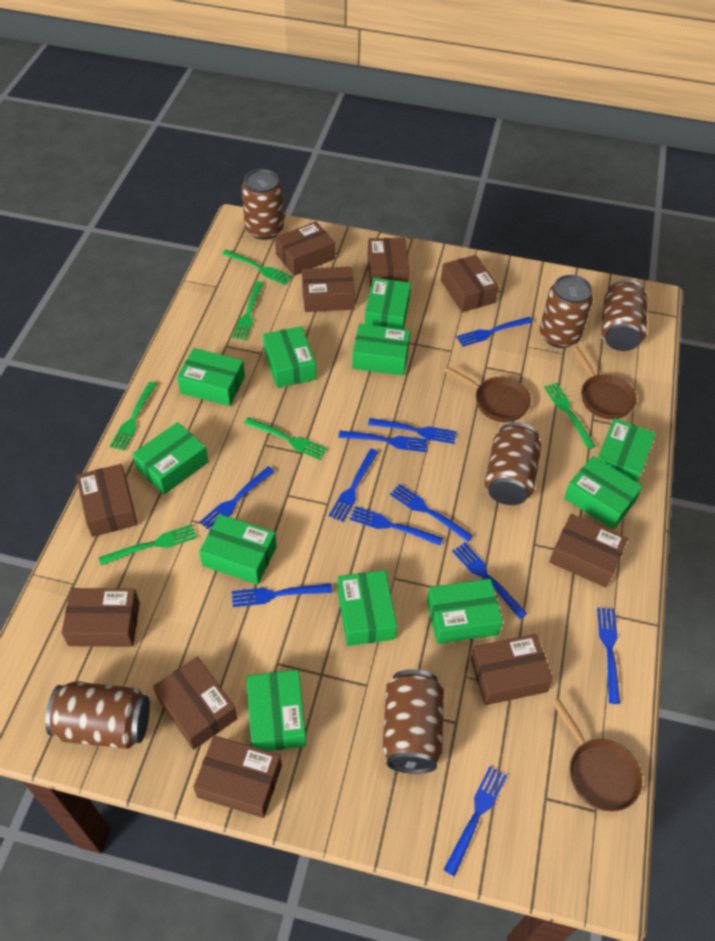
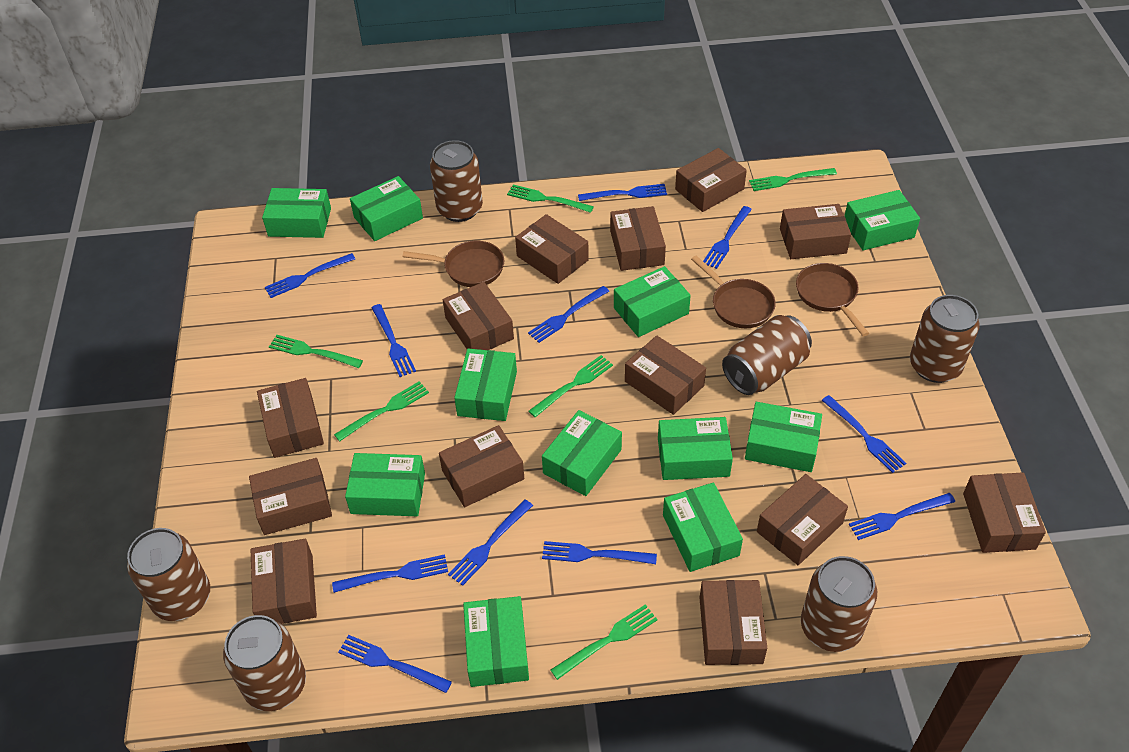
brown box: 10 -> 13

